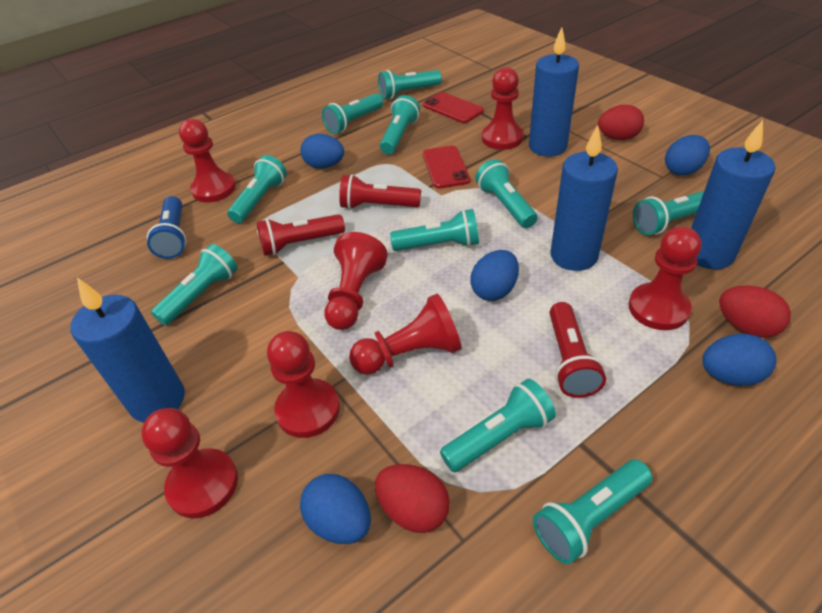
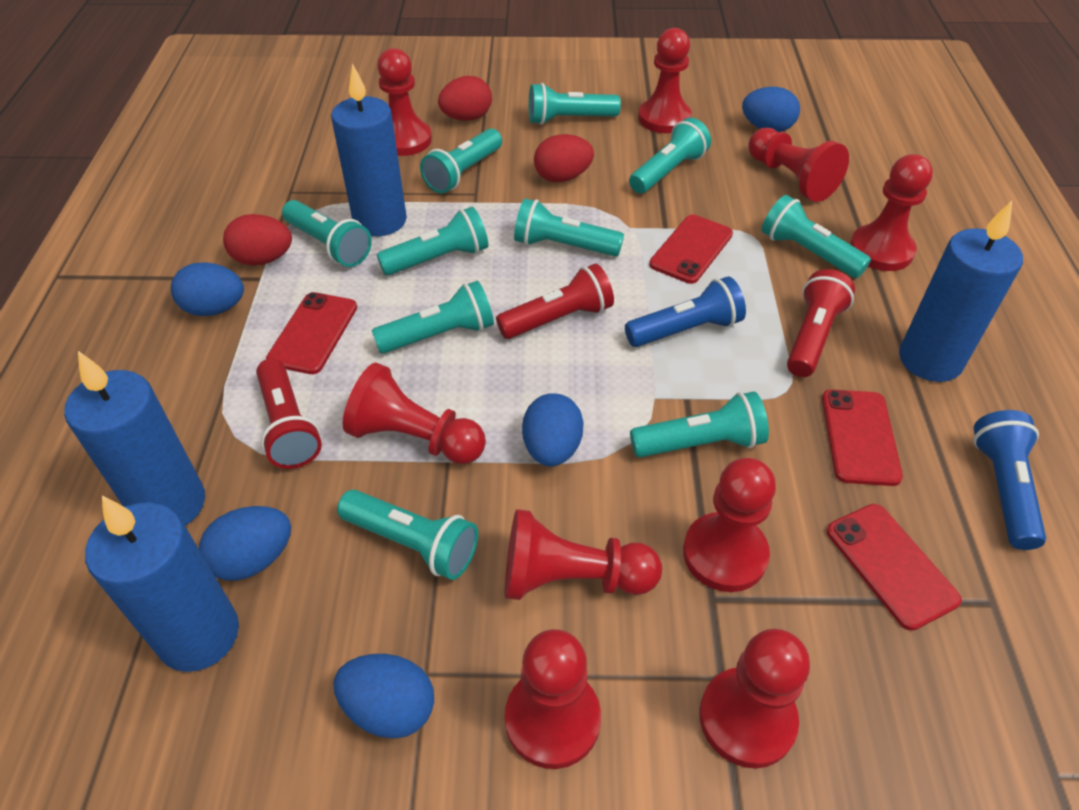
blue flashlight: 1 -> 2
red pawn: 7 -> 9
red phone: 2 -> 4

